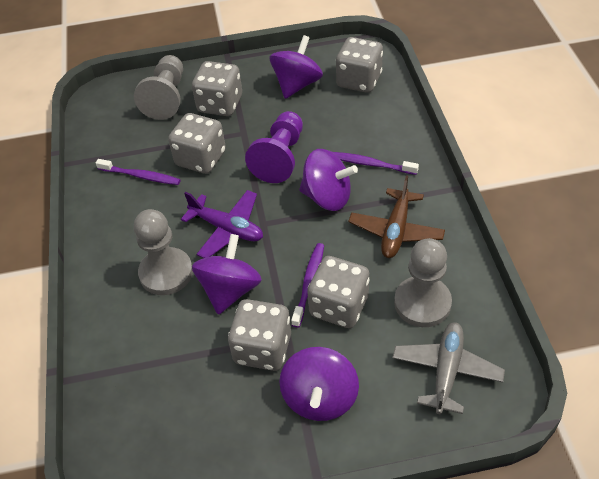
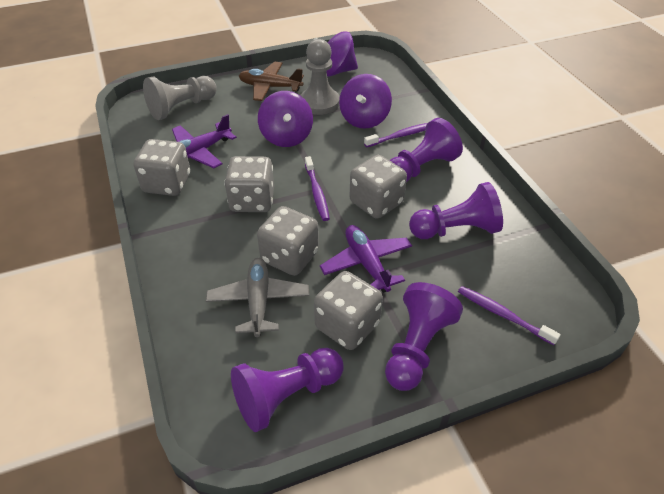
grey pawn: 3 -> 2
purple pawn: 1 -> 4
purple plane: 1 -> 2
purple spinning top: 4 -> 3

